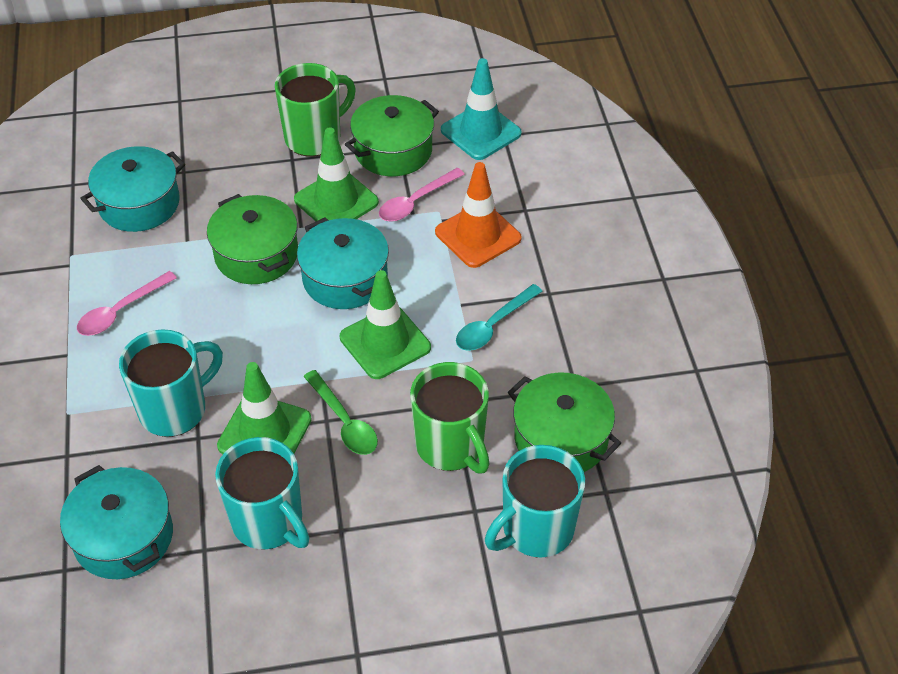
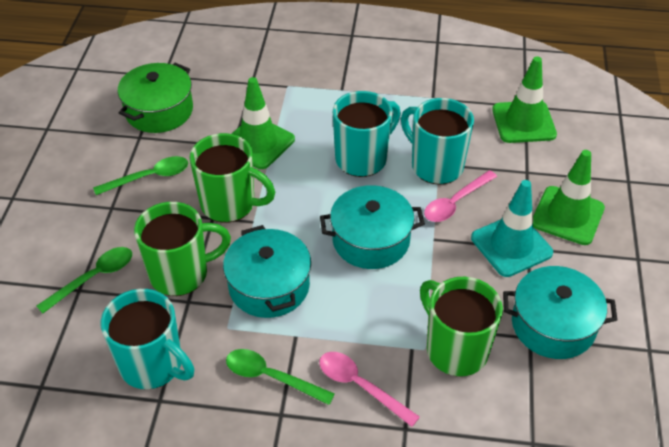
green mug: 2 -> 3
green pot: 3 -> 1
green spoon: 1 -> 3
orange traffic cone: 1 -> 0
turquoise spoon: 1 -> 0

